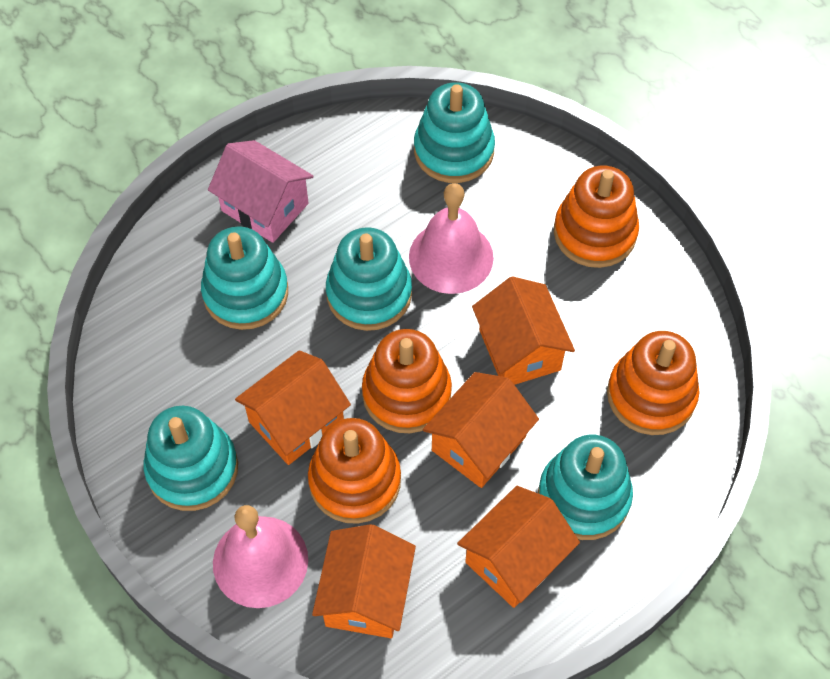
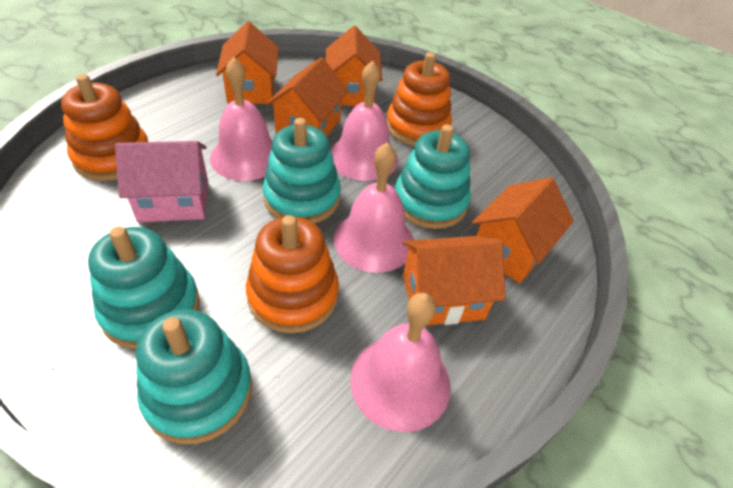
orange stacking toy: 4 -> 3
pink bell: 2 -> 4
turquoise stacking toy: 5 -> 4

